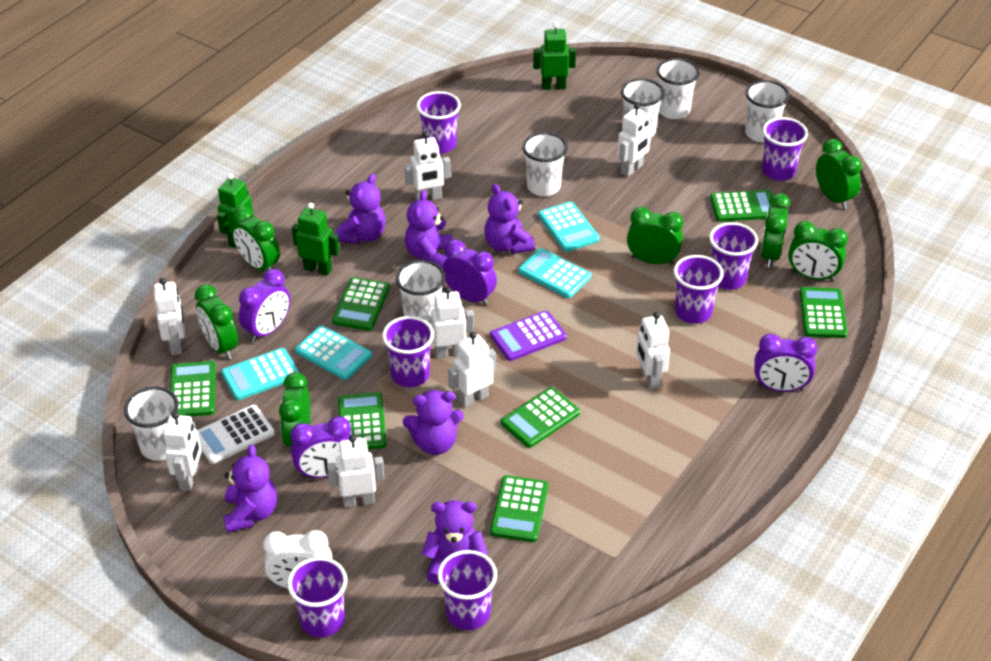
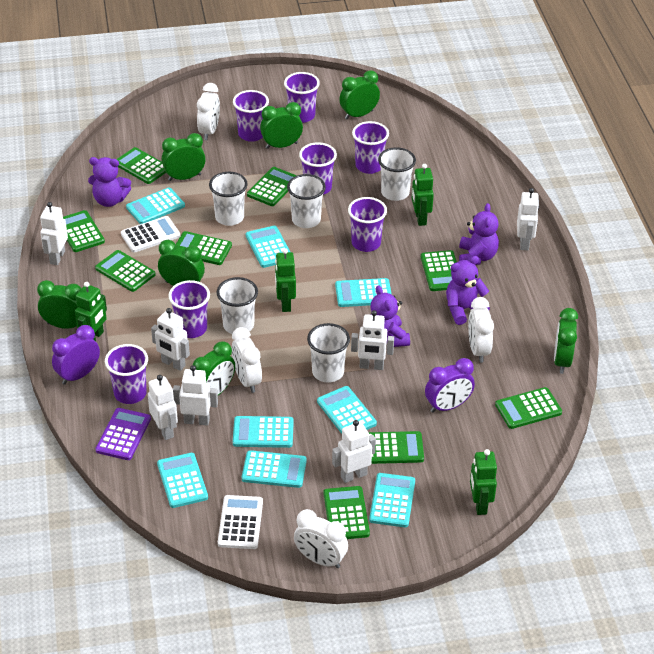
green calculator: 7 -> 9
green robot: 3 -> 4
purple clock: 4 -> 2
purple teddy bear: 6 -> 4
turquoise calculator: 4 -> 8
white calculator: 1 -> 2
white clock: 1 -> 4
white cup: 6 -> 5
white robot: 8 -> 7

